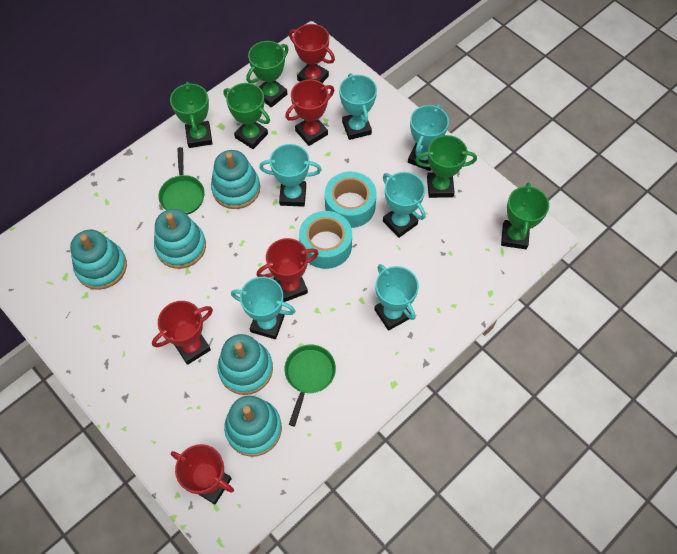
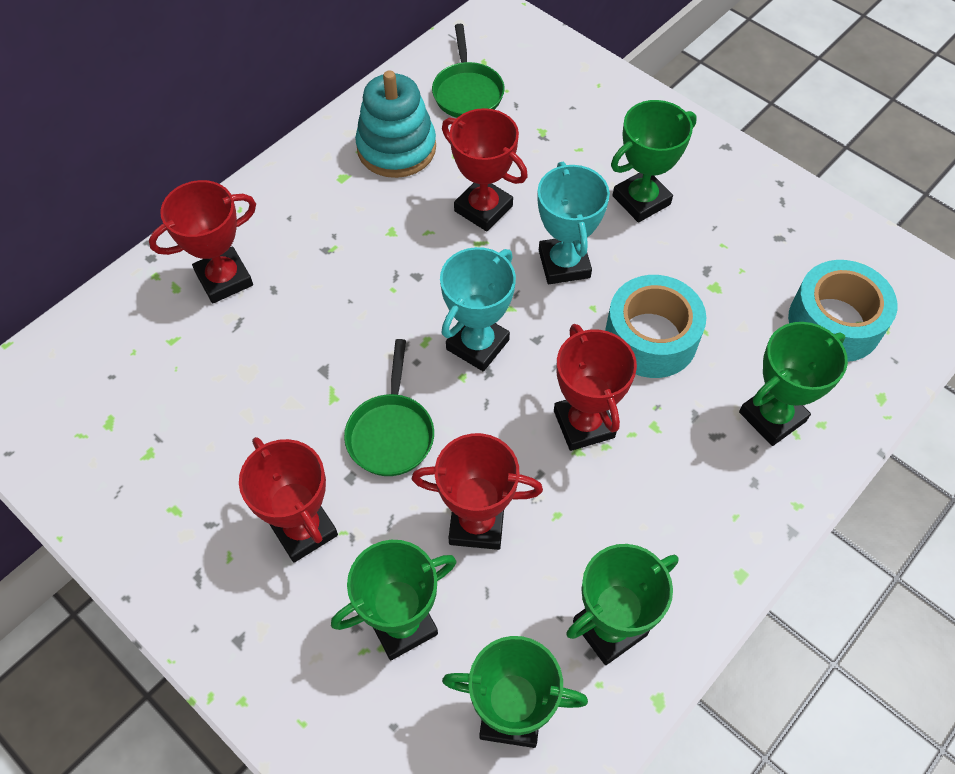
turquoise stacking toy: 5 -> 1
turquoise trophy: 6 -> 2

